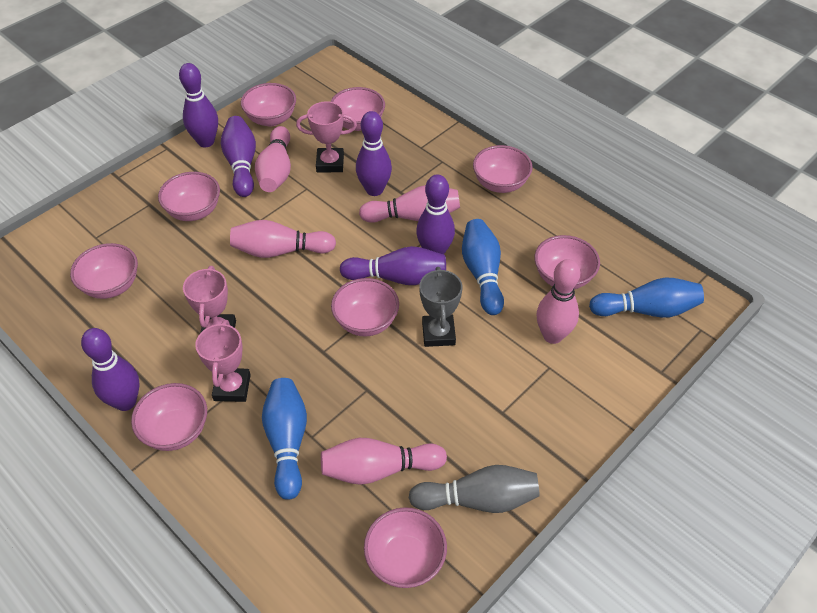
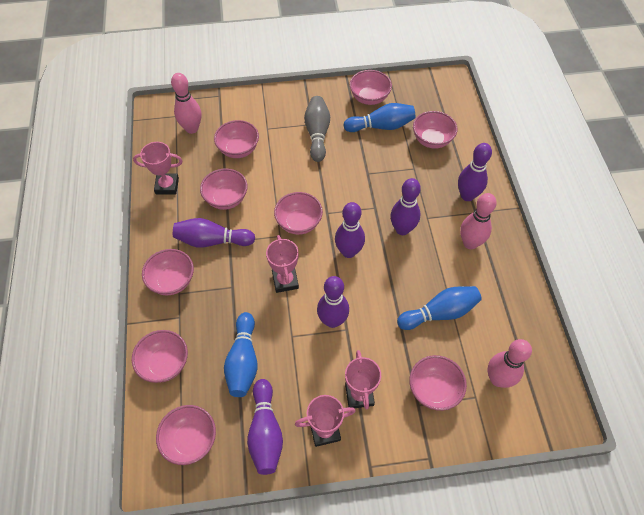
grey trophy: 1 -> 0
pink bowling pin: 5 -> 3
pink trophy: 3 -> 4

